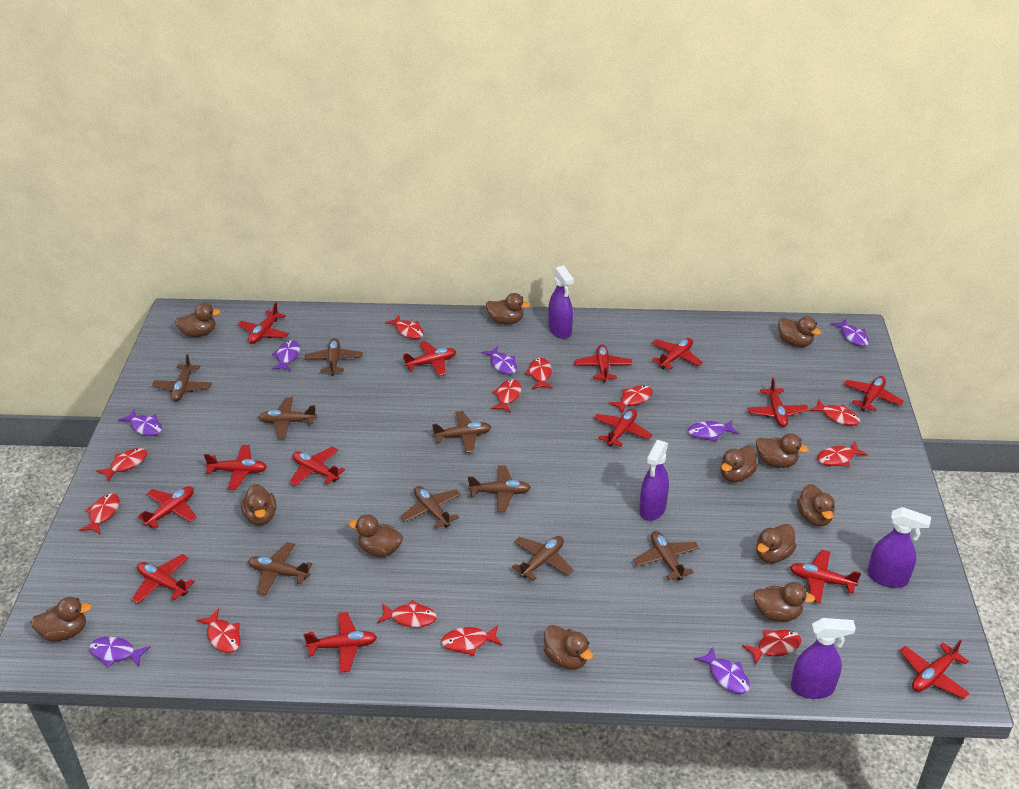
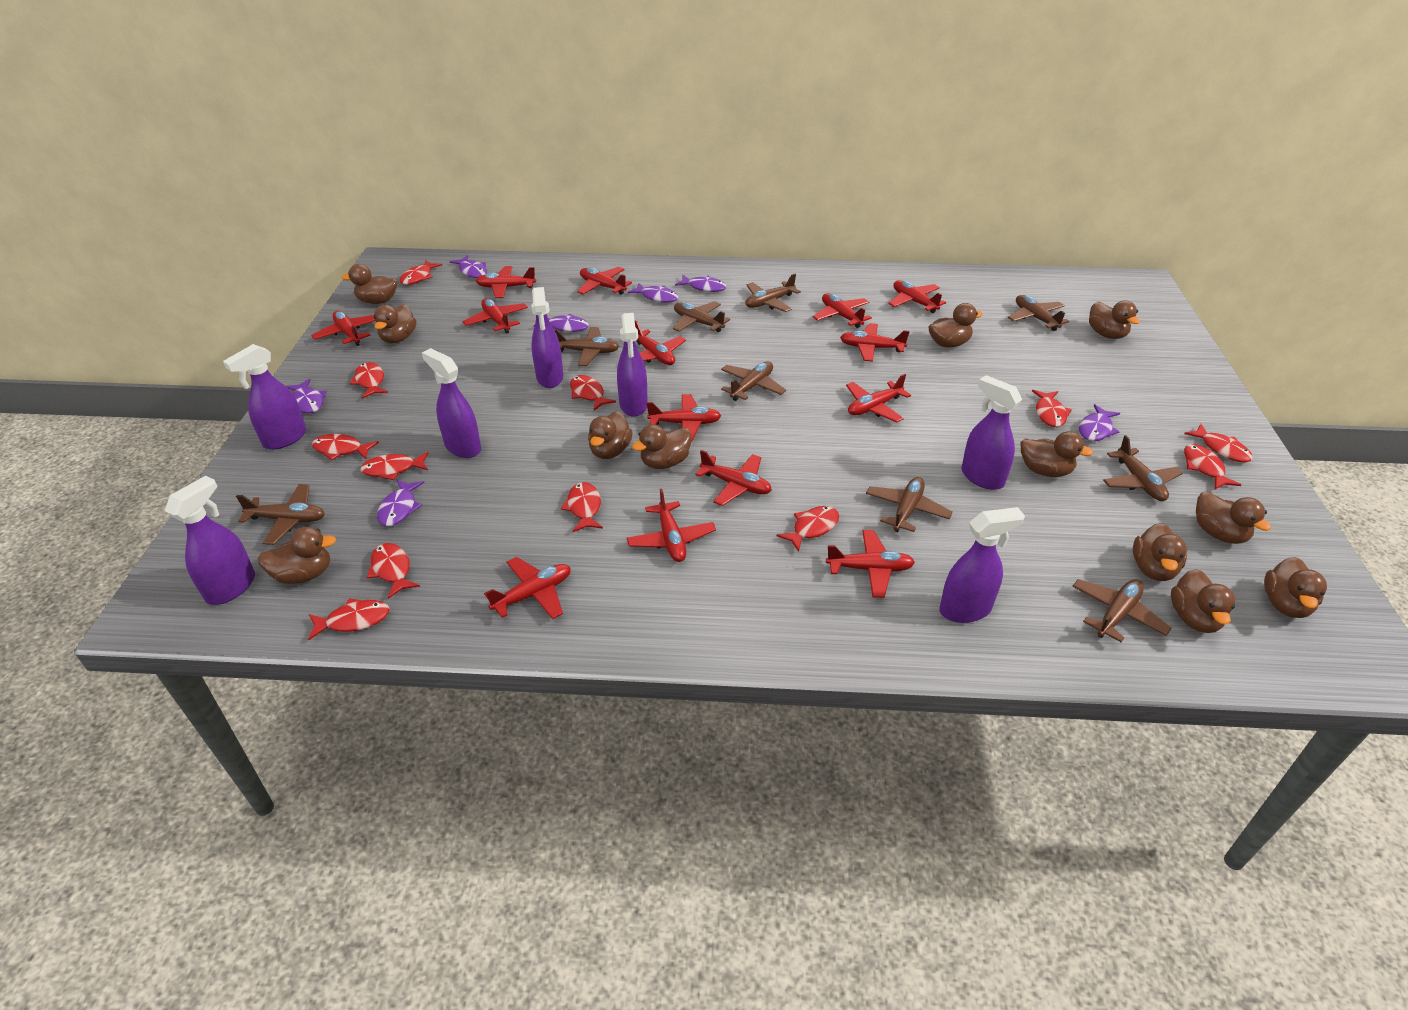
purple spray bottle: 4 -> 7

